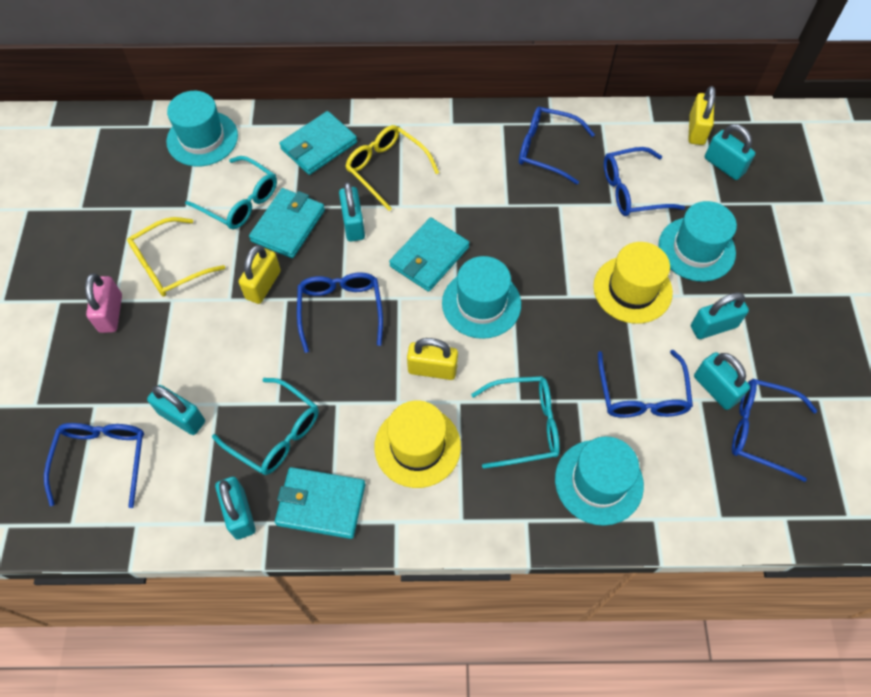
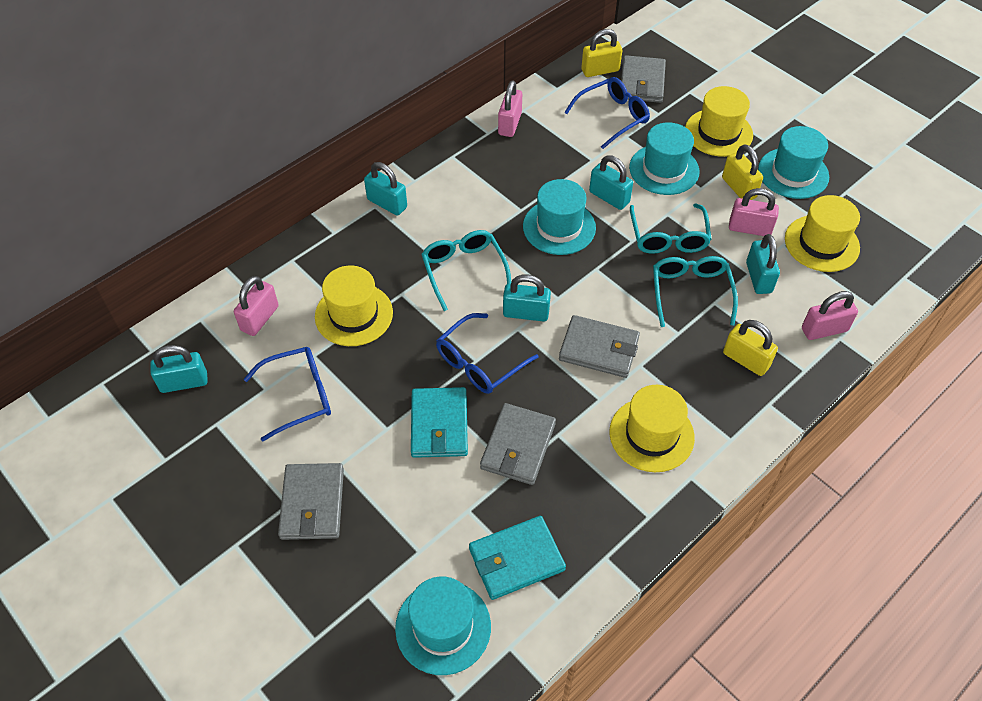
blue glasses: 6 -> 3
grey wallet: 0 -> 4
pink padlock: 1 -> 4
turquoise padlock: 6 -> 5
turquoise wallet: 4 -> 2
yellow glasses: 2 -> 0
yellow hat: 2 -> 4

